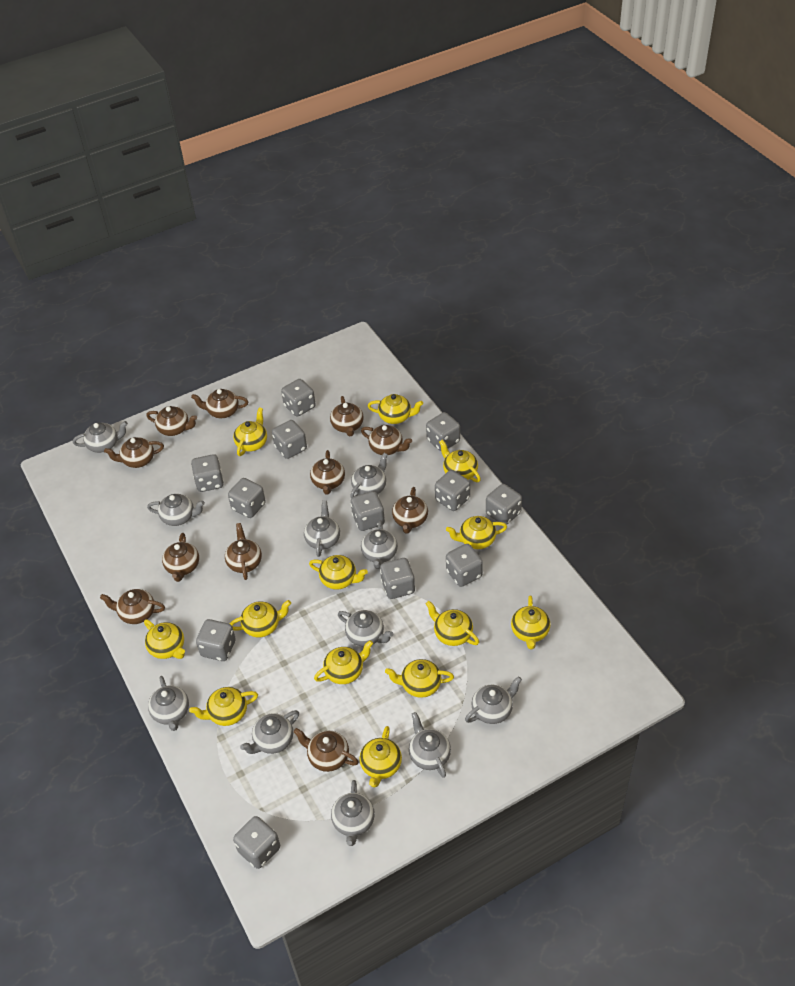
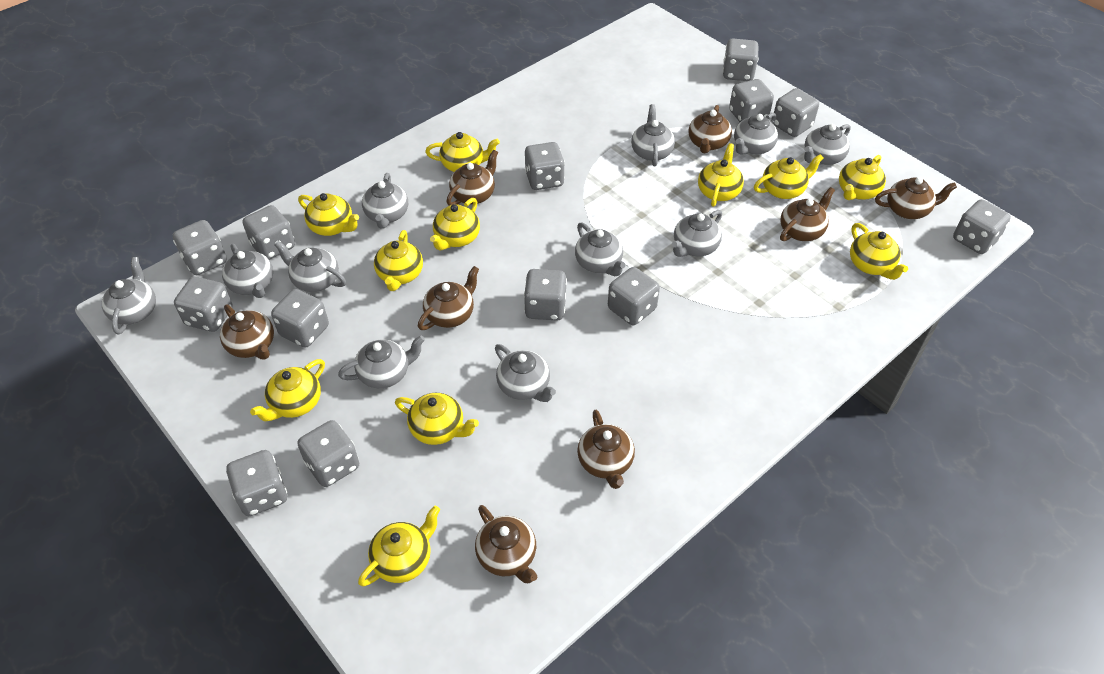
brown teapot: 11 -> 8
grey dice: 12 -> 13
yellow teapot: 13 -> 11

